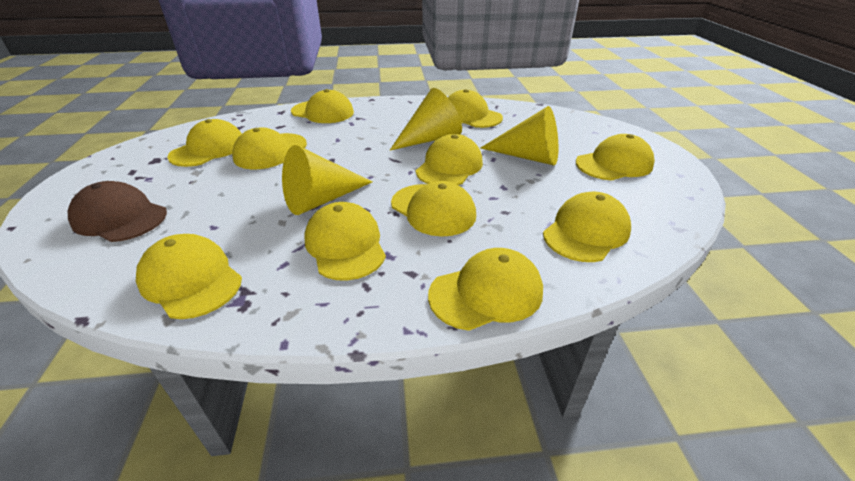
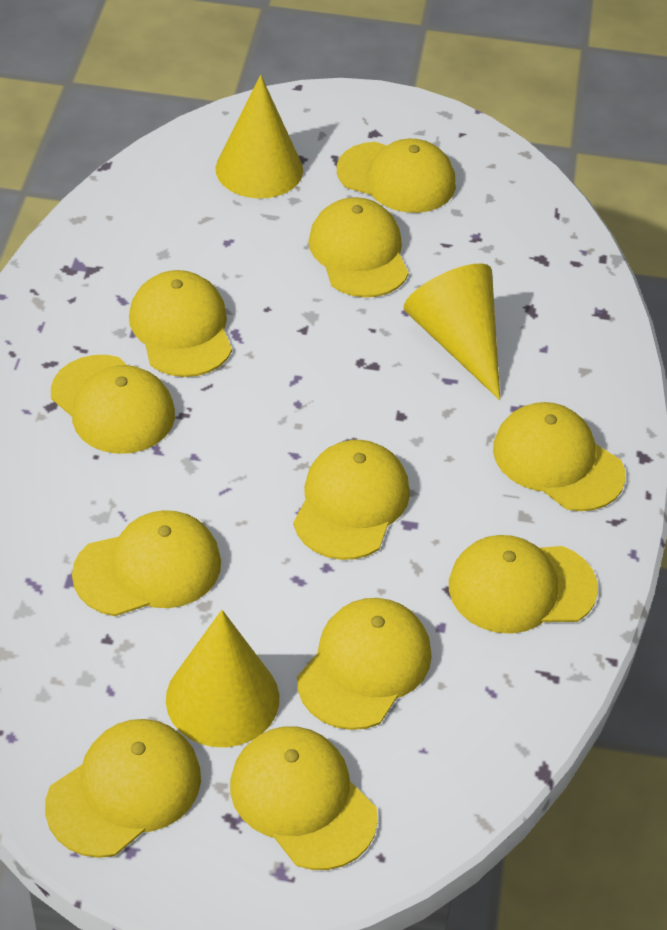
brown cap: 1 -> 0

